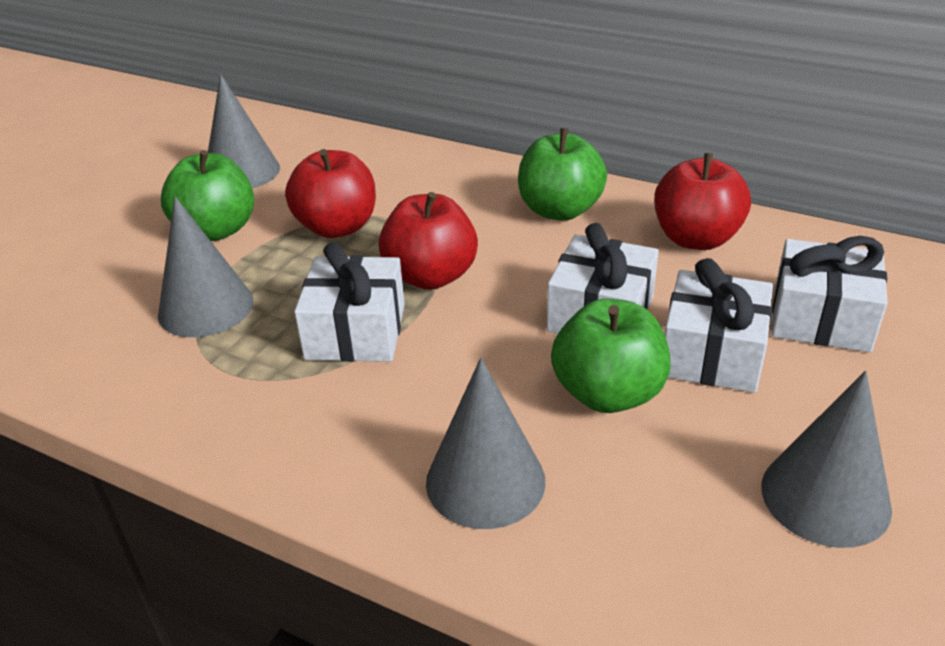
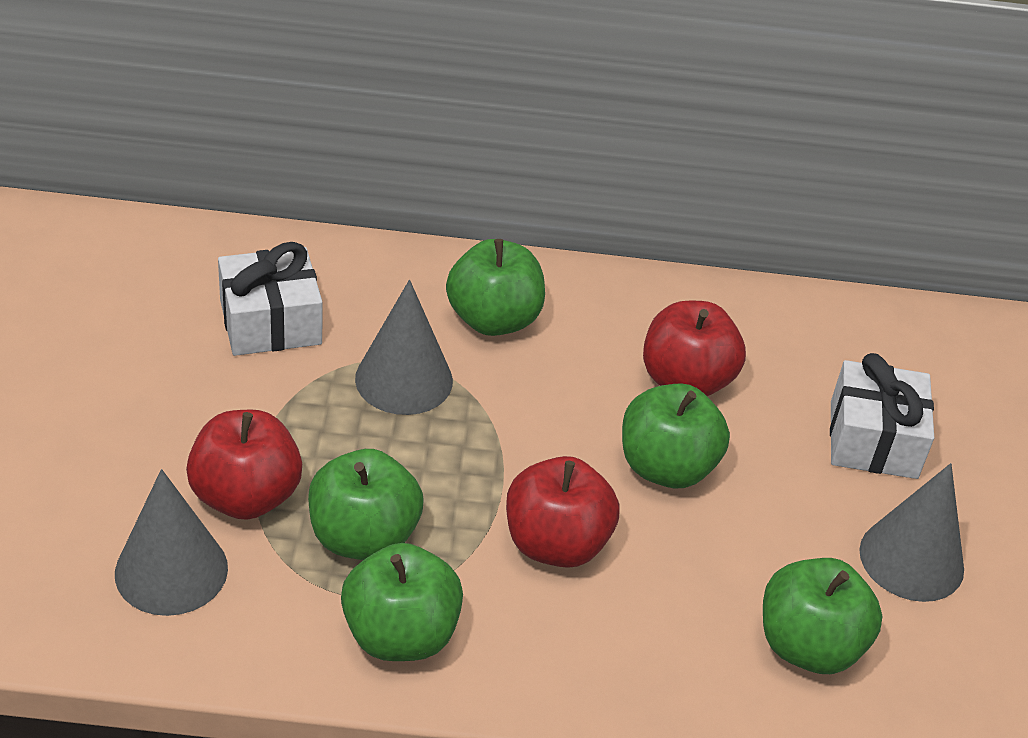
green apple: 3 -> 5
grey cone: 4 -> 3
white gift: 4 -> 2

